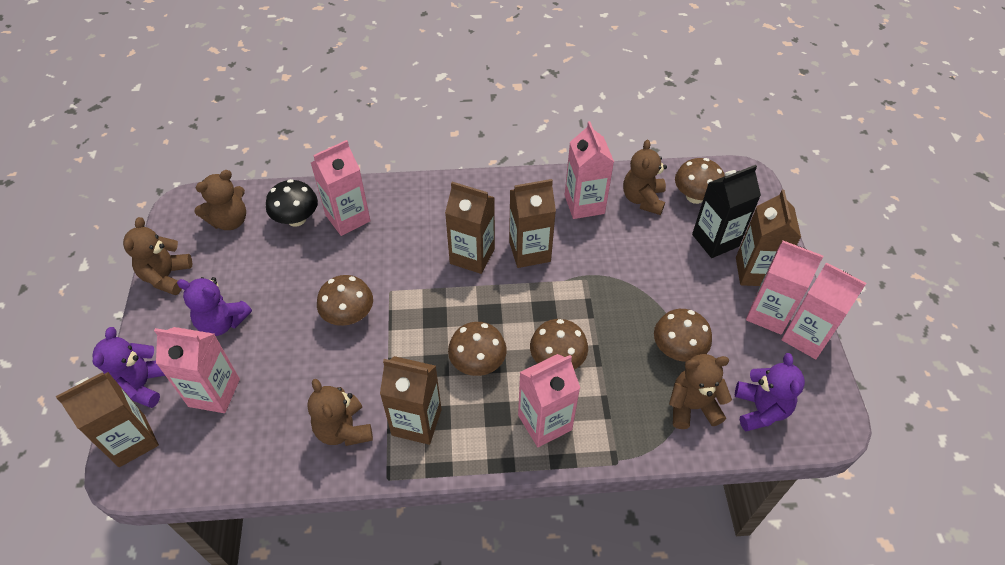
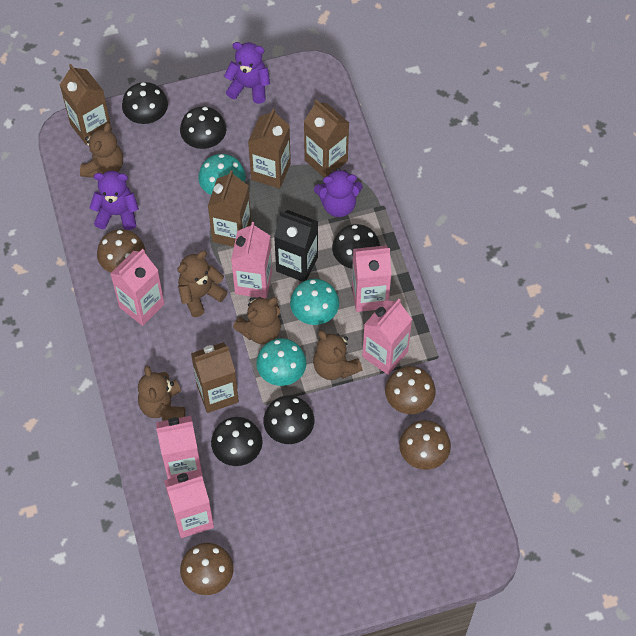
black mushroom: 1 -> 5
brown mushroom: 5 -> 4
turquoise mushroom: 0 -> 3

